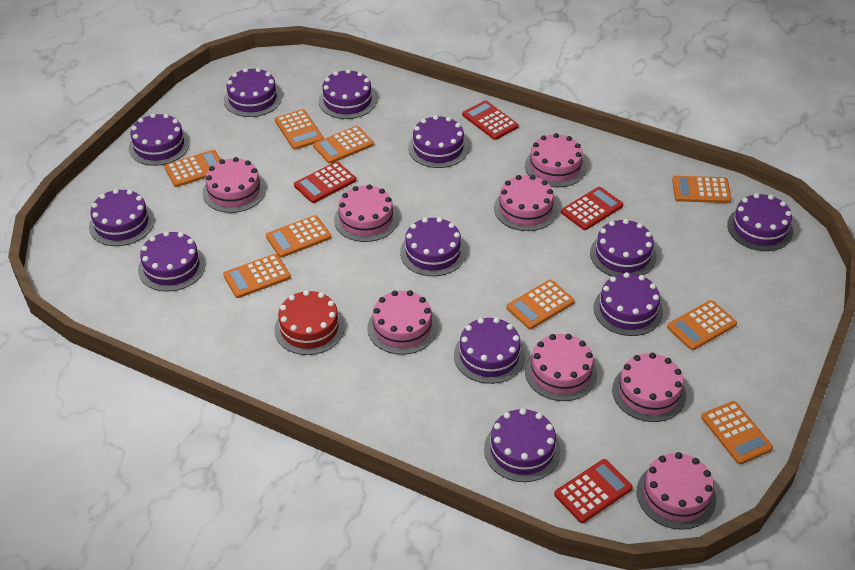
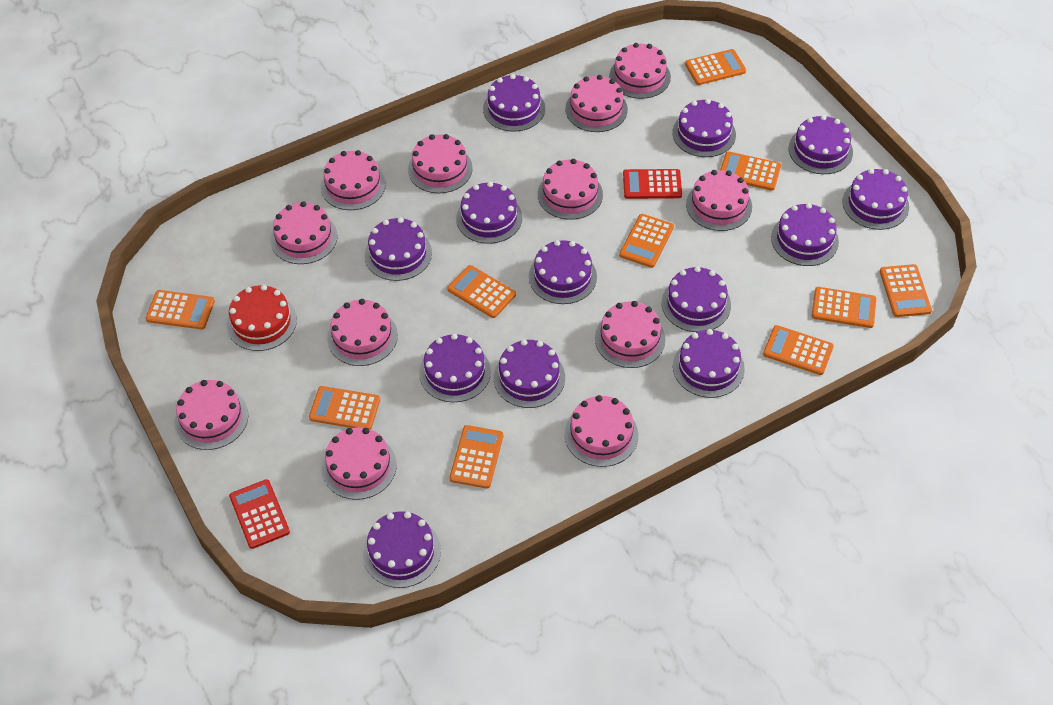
orange calculator: 9 -> 10
pink cake: 8 -> 12
purple cake: 12 -> 13
red calculator: 4 -> 2

